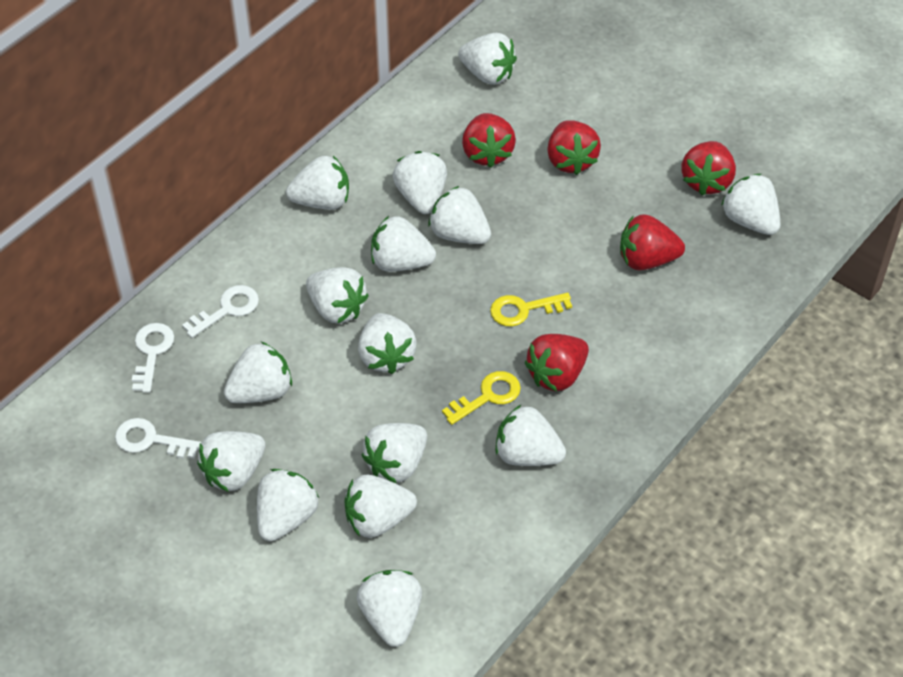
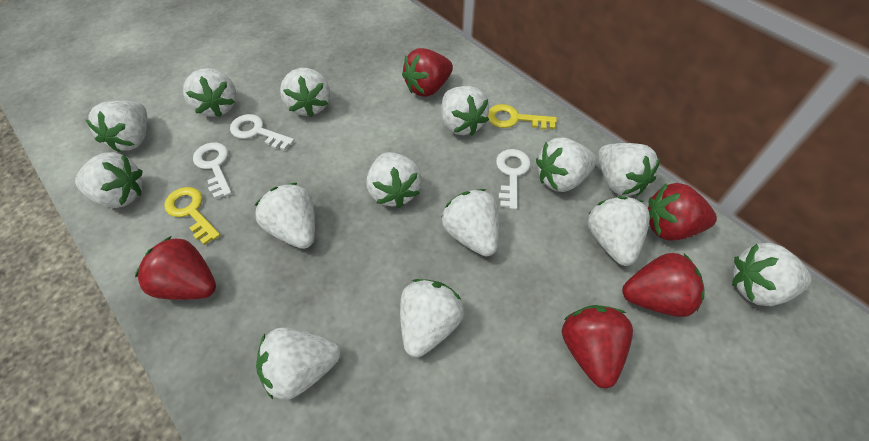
white strawberry: 15 -> 14

